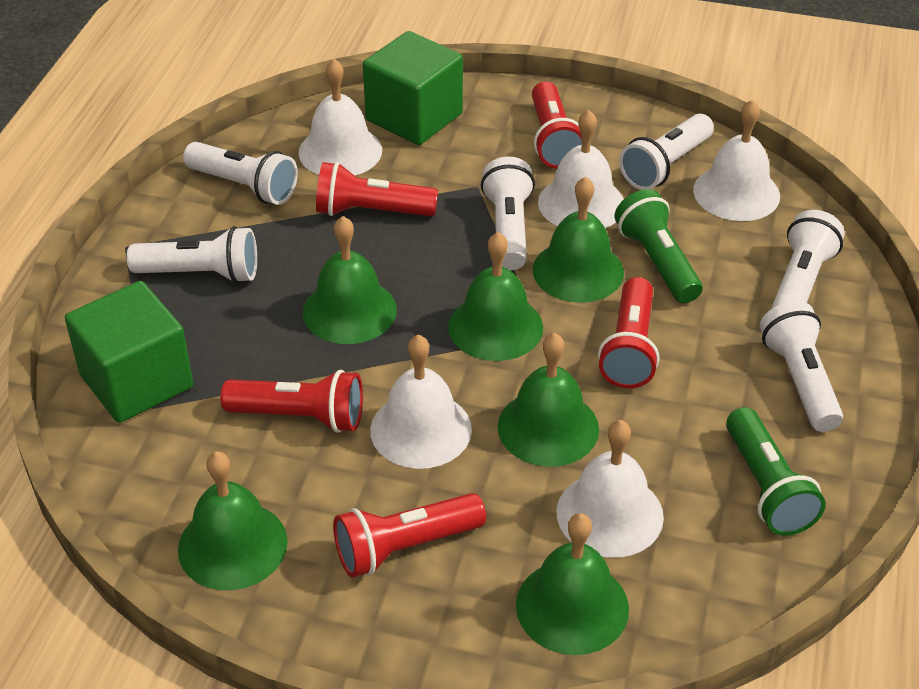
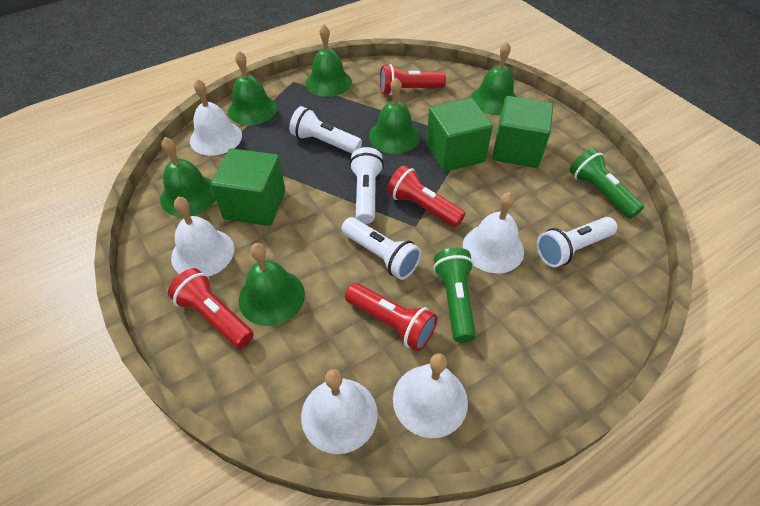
green cube: 2 -> 3
red flashlight: 5 -> 4
white flashlight: 6 -> 4

